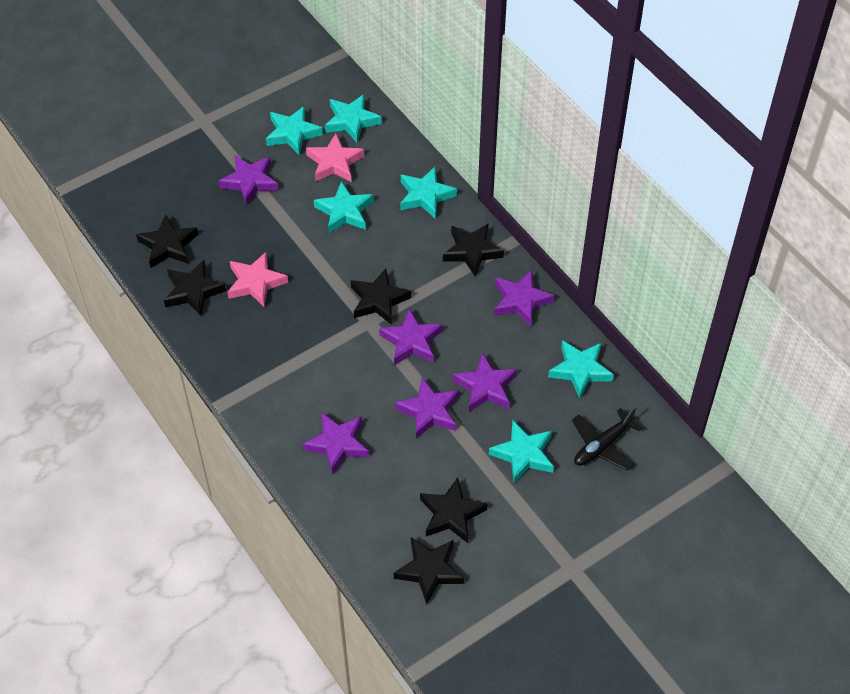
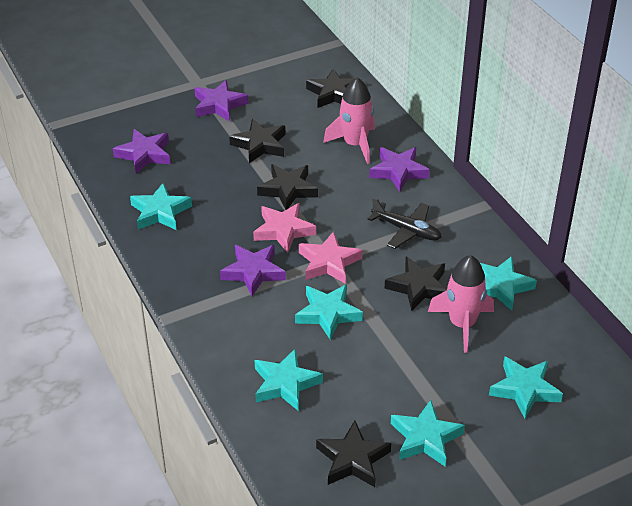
black star: 6 -> 5
pink rocket: 0 -> 2
purple star: 6 -> 4

